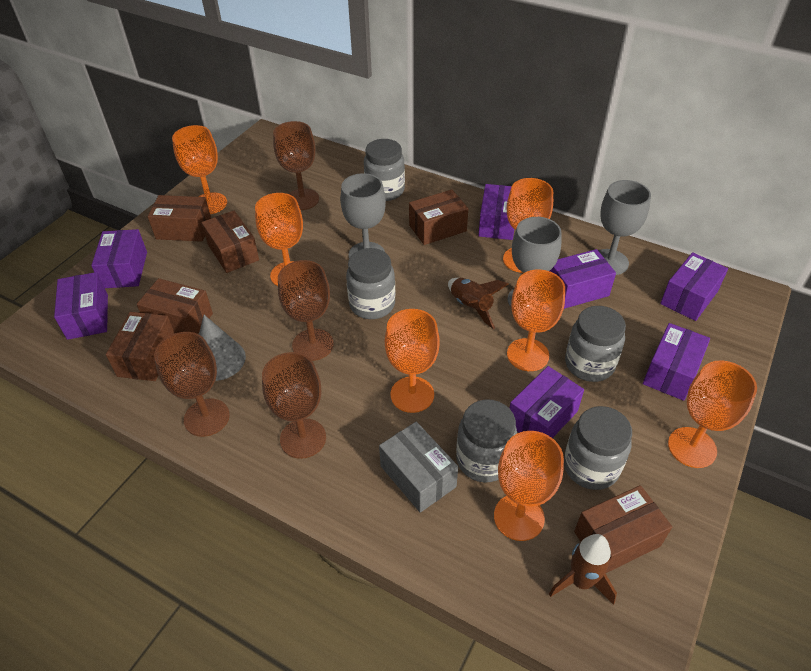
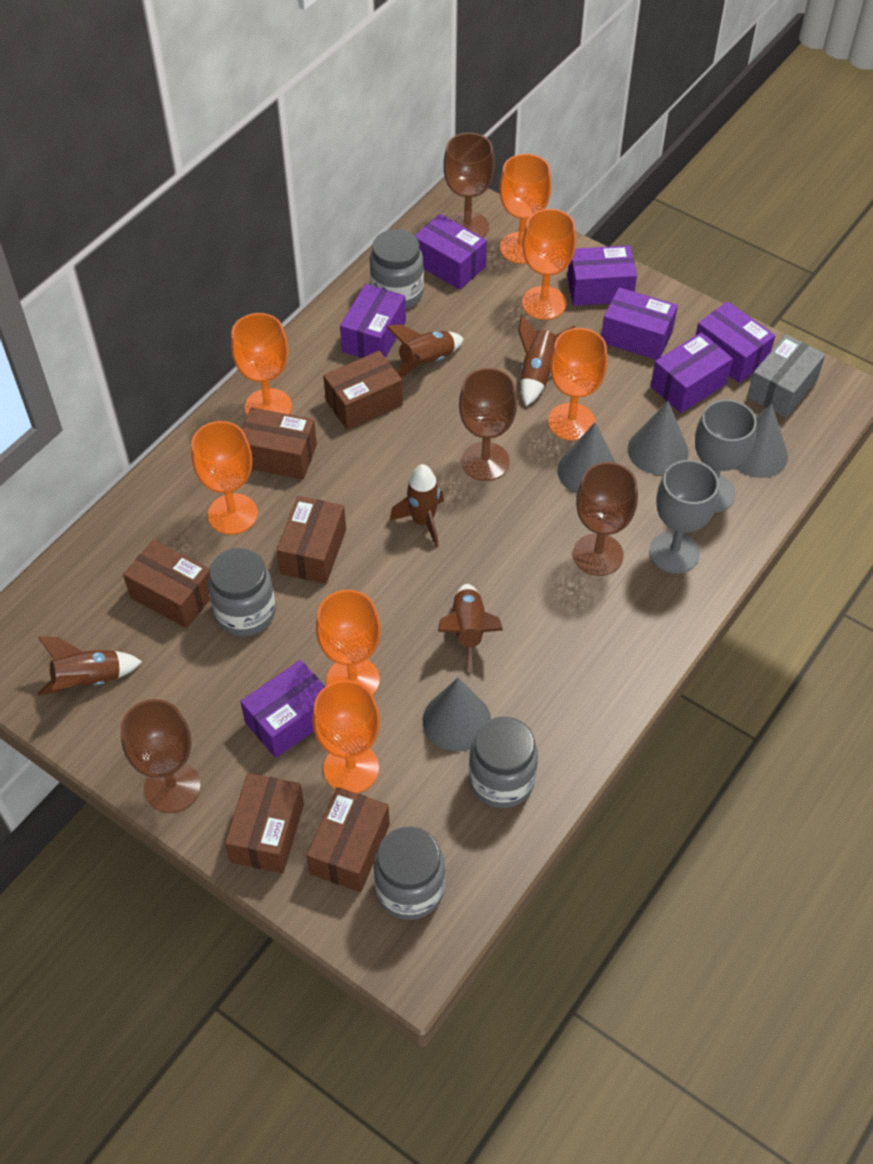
brown rocket: 2 -> 5
grey cone: 1 -> 4
grey goblet: 3 -> 2
grey jar: 5 -> 4

